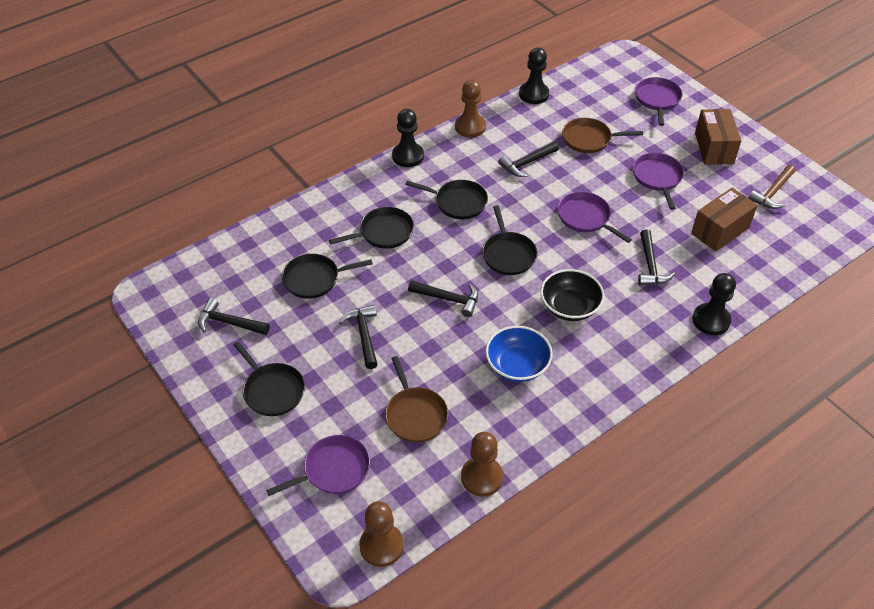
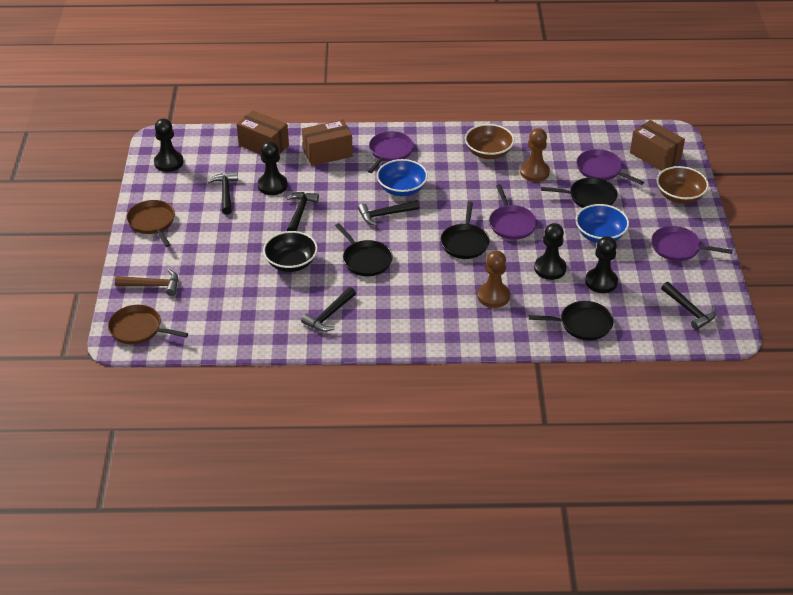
black pan: 5 -> 4
black pawn: 3 -> 4
blue bowl: 1 -> 2
brown bowl: 0 -> 2
brown box: 2 -> 3
brown pawn: 3 -> 2

